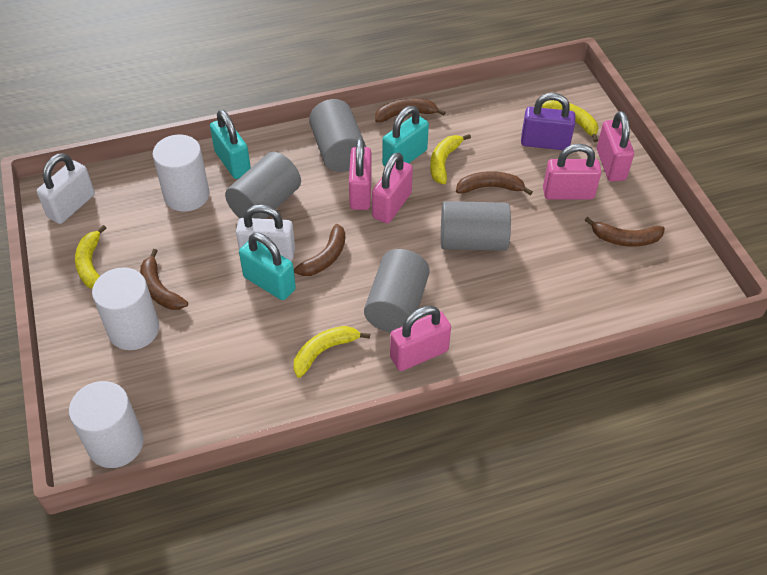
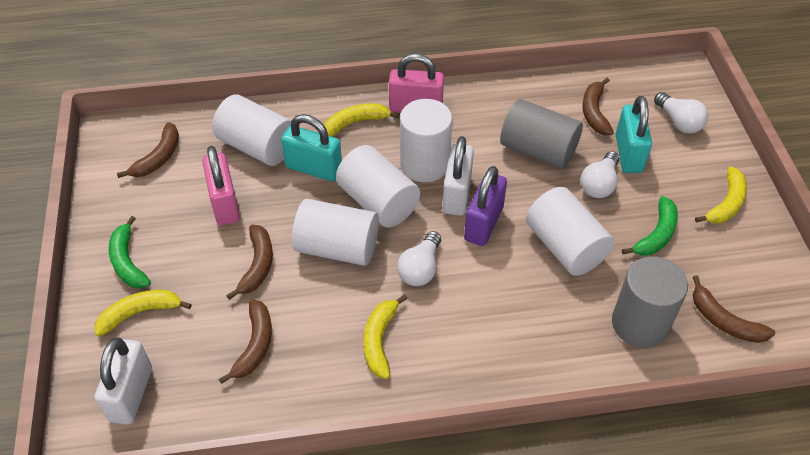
green banana: 0 -> 2
grey cylinder: 4 -> 2
pink padlock: 5 -> 2
turquoise padlock: 3 -> 2
white cylinder: 3 -> 5
white light bulb: 0 -> 3

